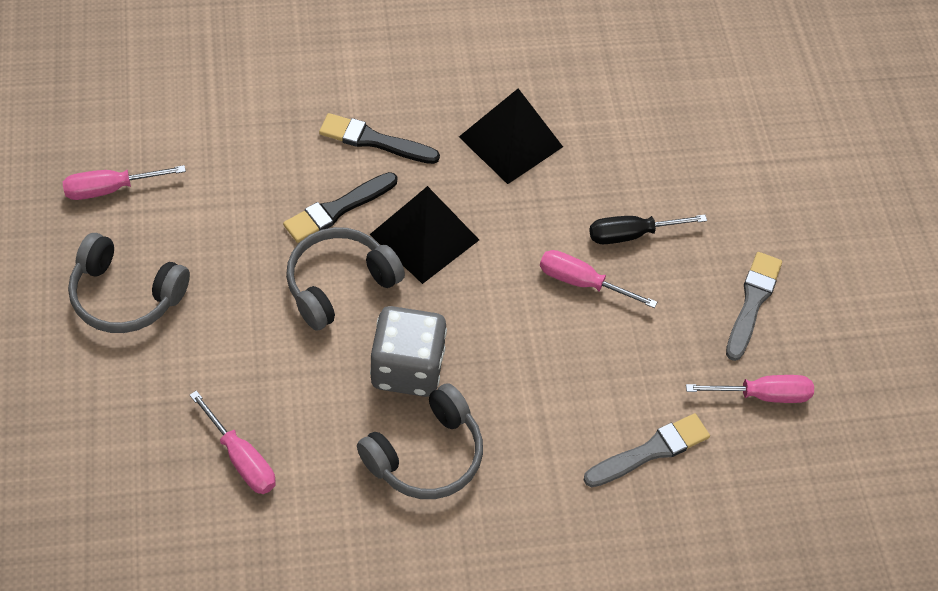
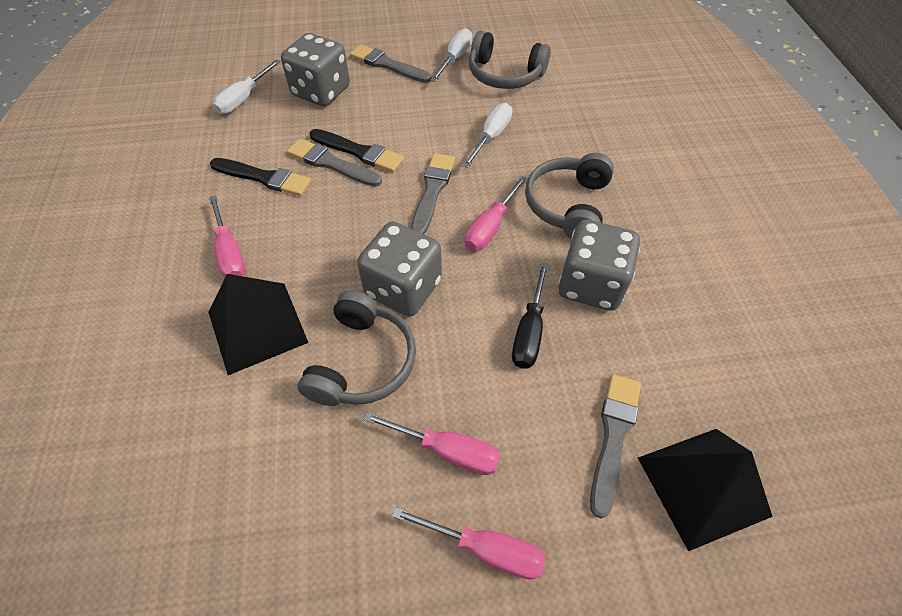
grey brush: 2 -> 4
grey dice: 1 -> 3
white screwdriver: 0 -> 3

